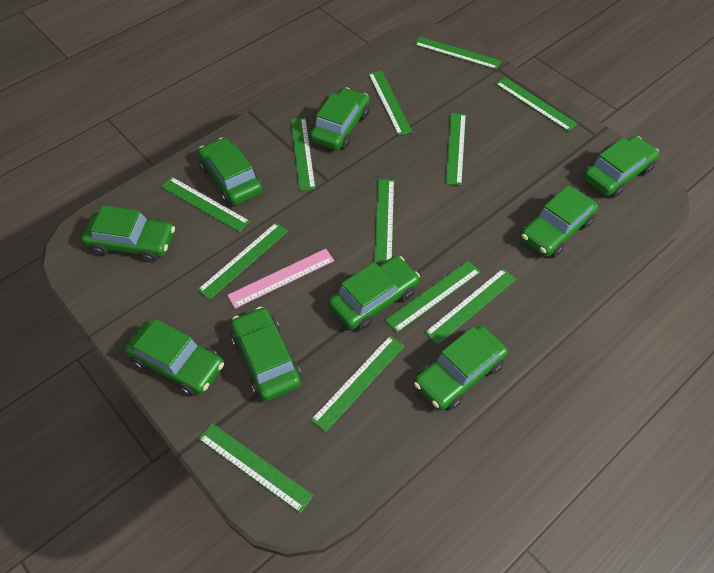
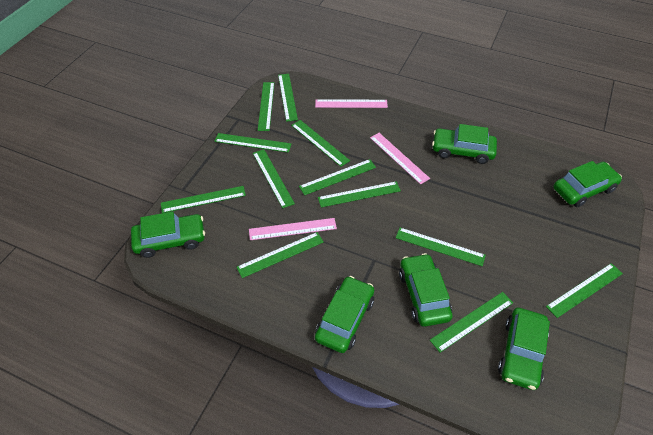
green car: 9 -> 6
pink ruler: 1 -> 3

